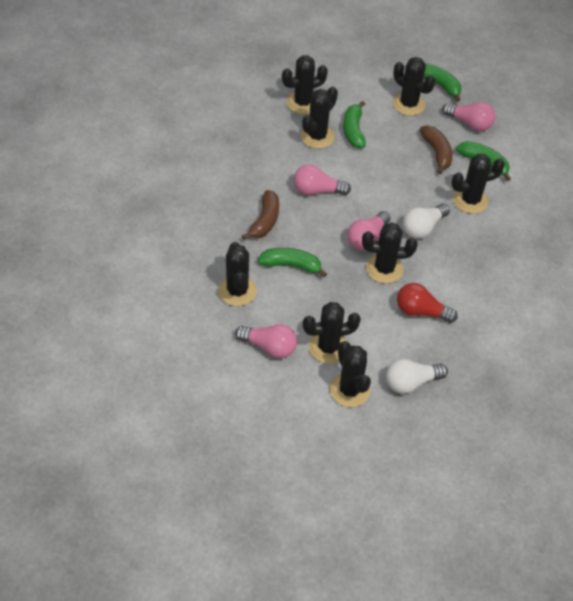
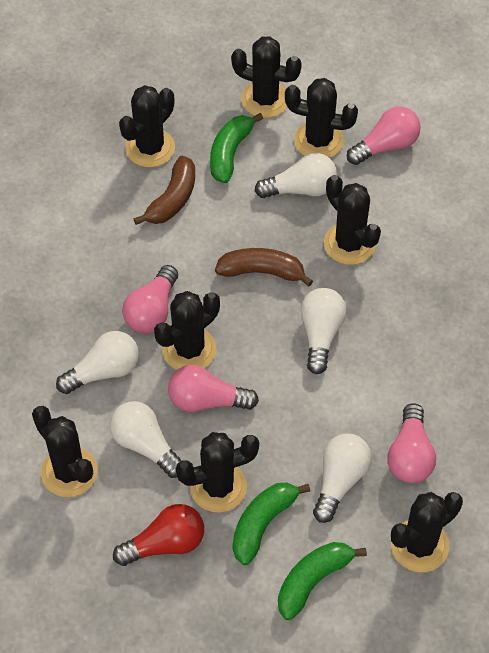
green banana: 4 -> 3
white light bulb: 2 -> 5

